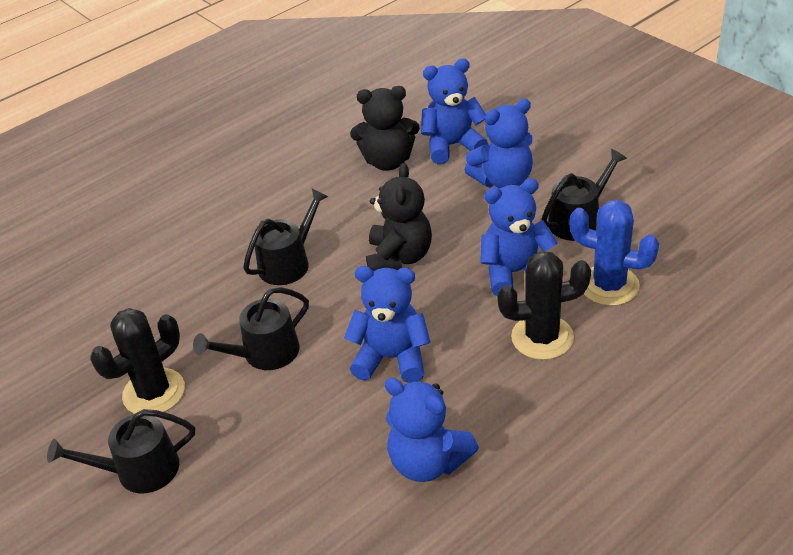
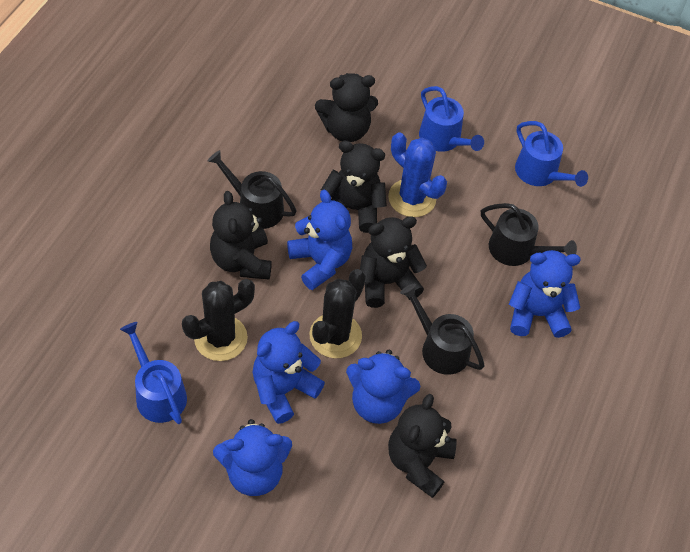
black teddy bear: 2 -> 5
black watering can: 4 -> 3
blue watering can: 0 -> 3

